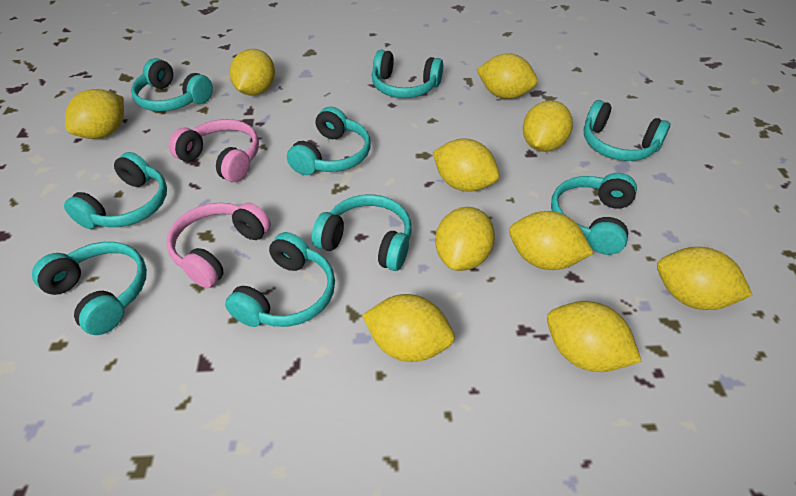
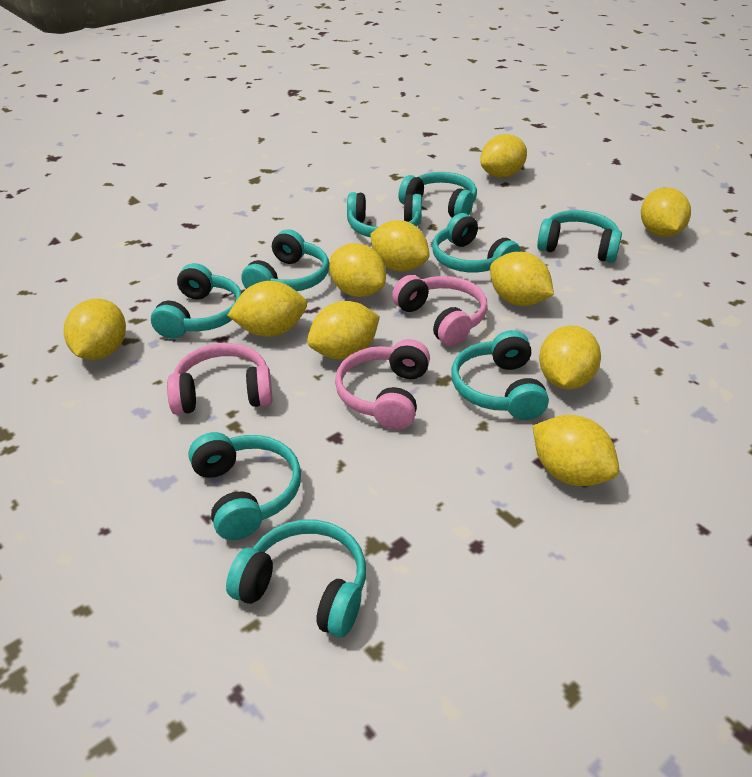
pink headphones: 2 -> 3

